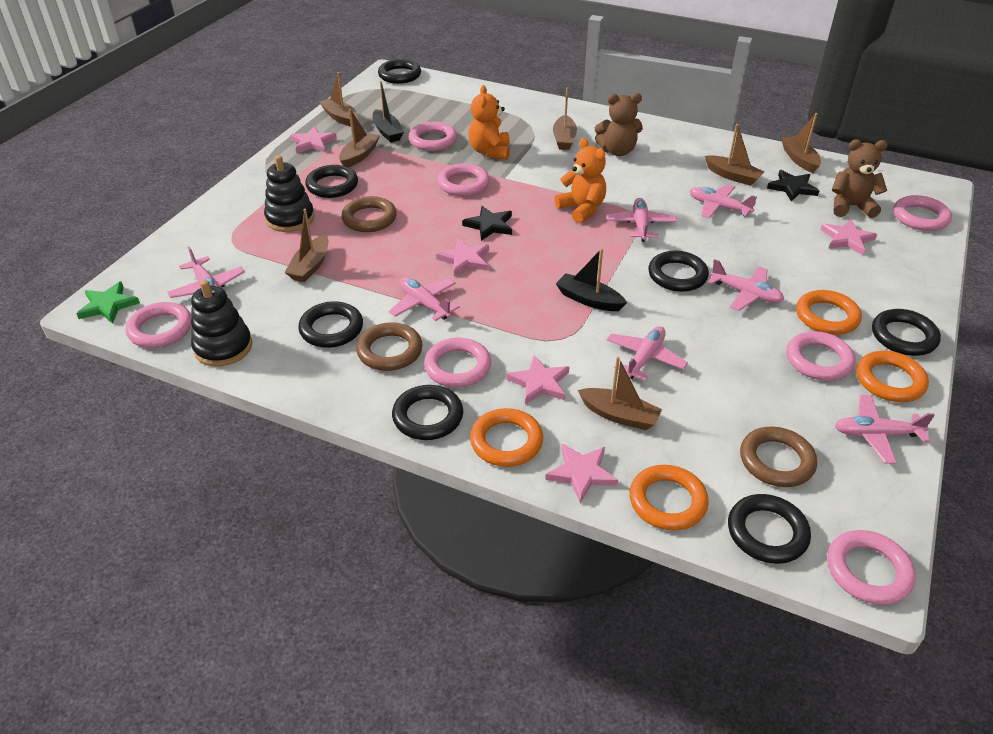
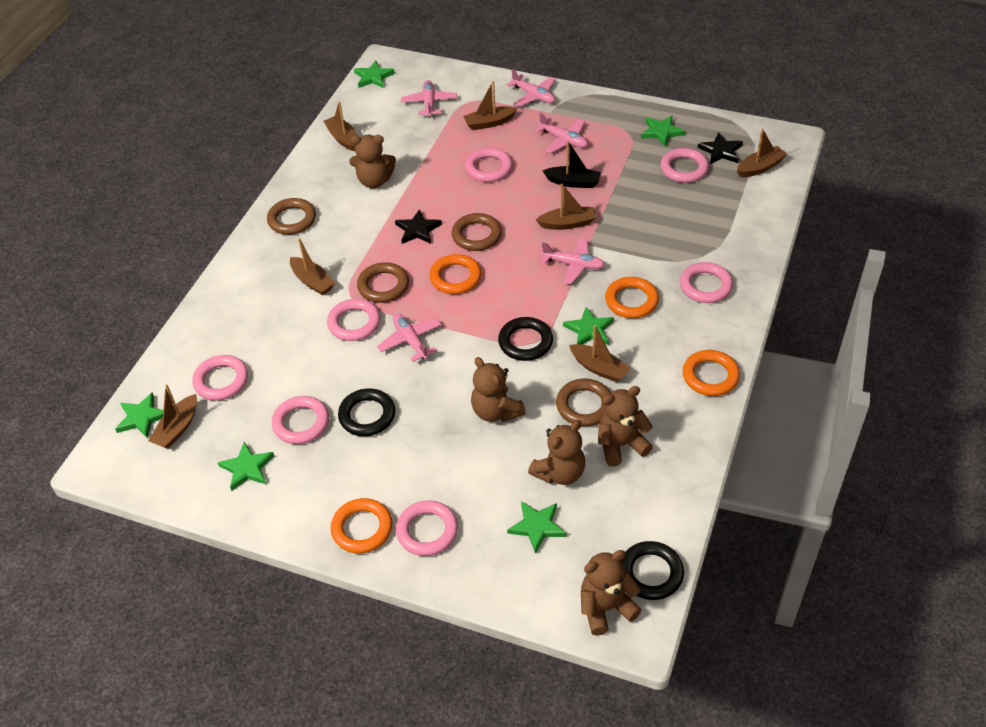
black boat: 2 -> 1
black ring: 7 -> 3
black stacking toy: 2 -> 0
brown ring: 3 -> 4
brown teddy bear: 2 -> 5
green star: 1 -> 6
orange teddy bear: 2 -> 0
pink plane: 7 -> 5
pink star: 5 -> 0

